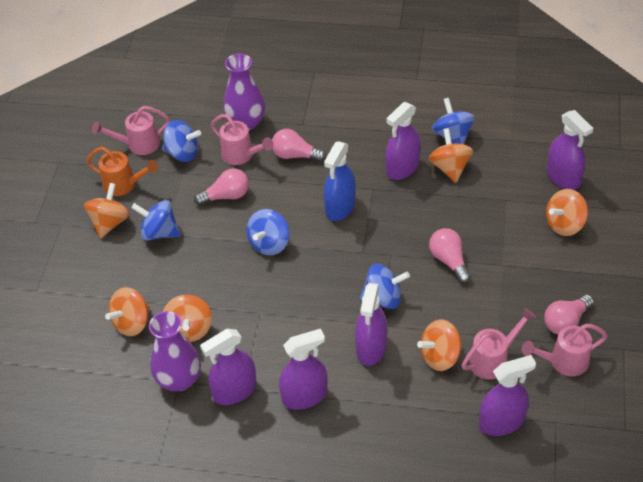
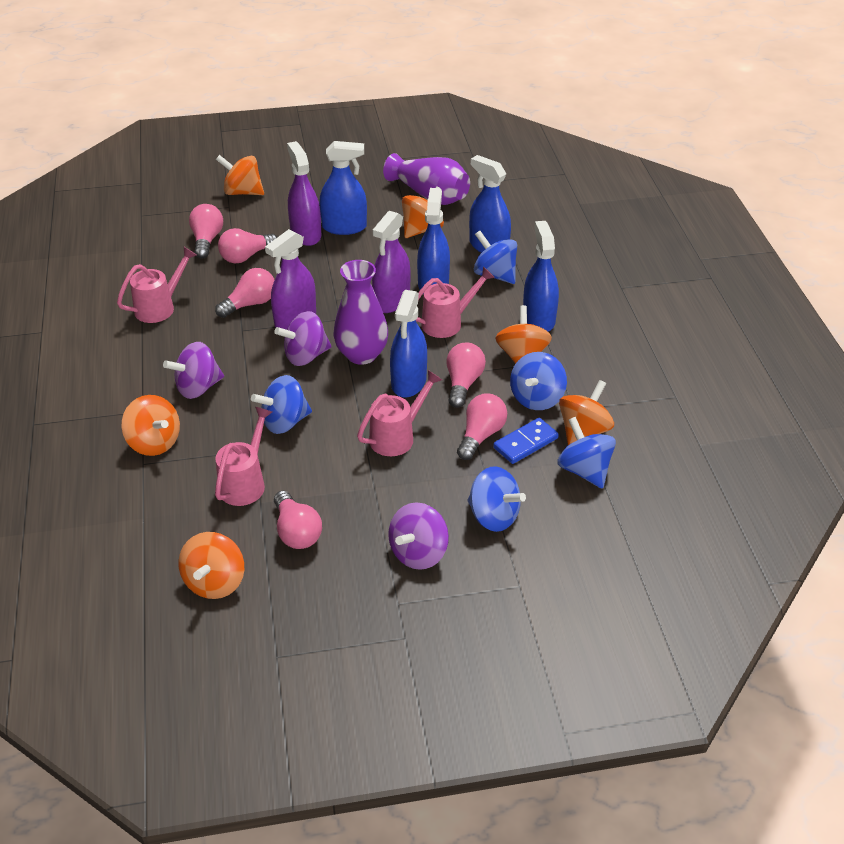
blue domino: 0 -> 1
blue spray bottle: 1 -> 5
orange watering can: 1 -> 0
pink light bulb: 4 -> 6
purple spinning top: 0 -> 3
purple spray bottle: 6 -> 3

